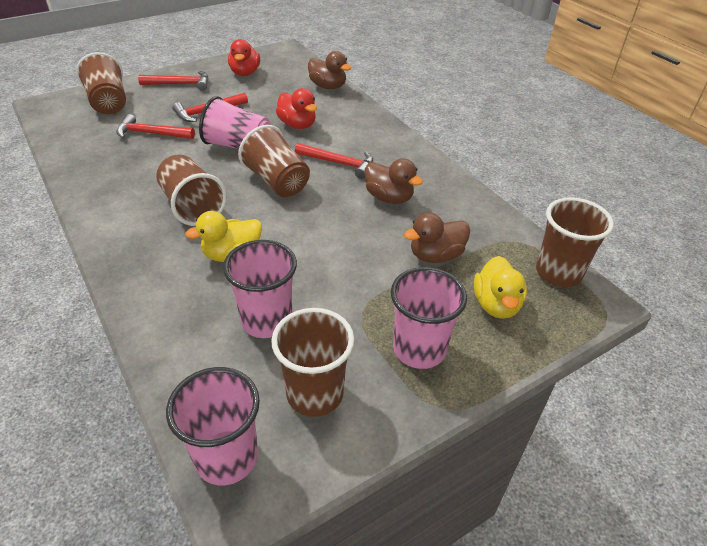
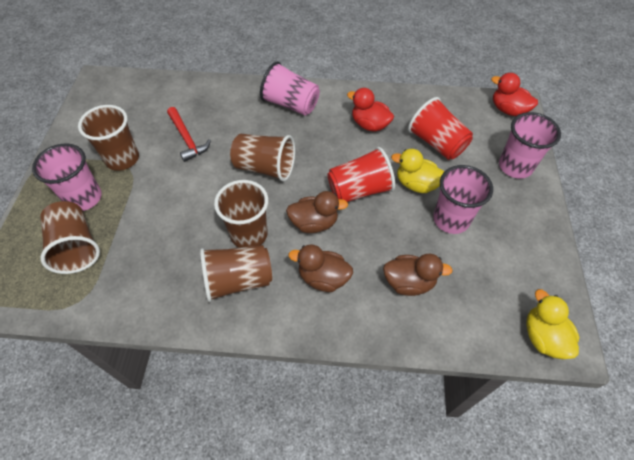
red cup: 0 -> 2
red hammer: 4 -> 1

